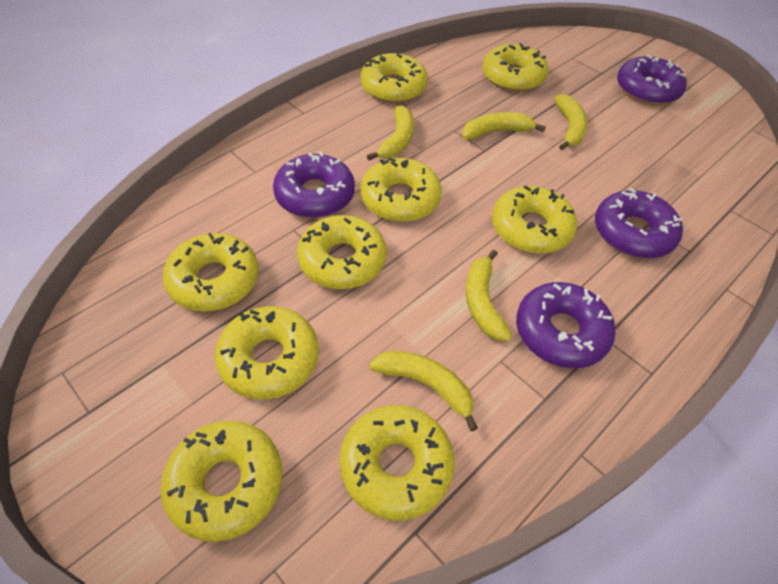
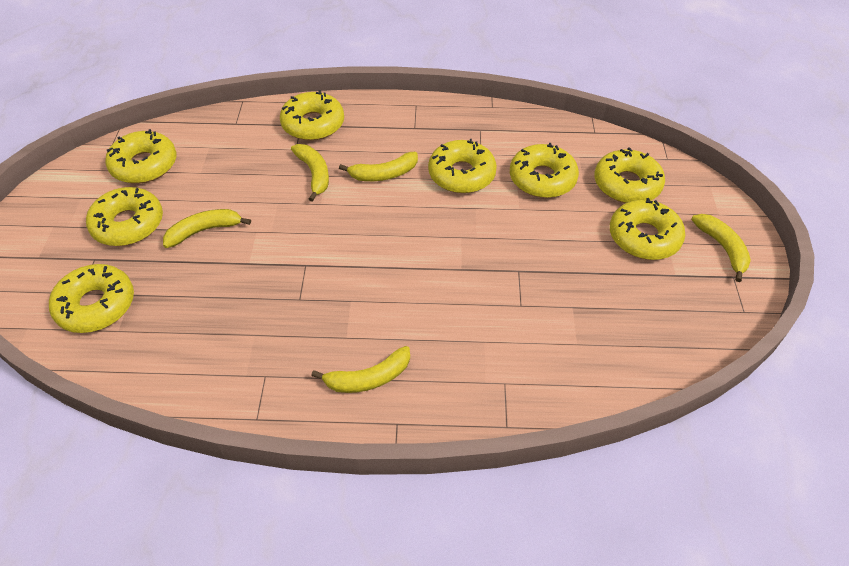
purple donut: 4 -> 0
yellow donut: 9 -> 8

